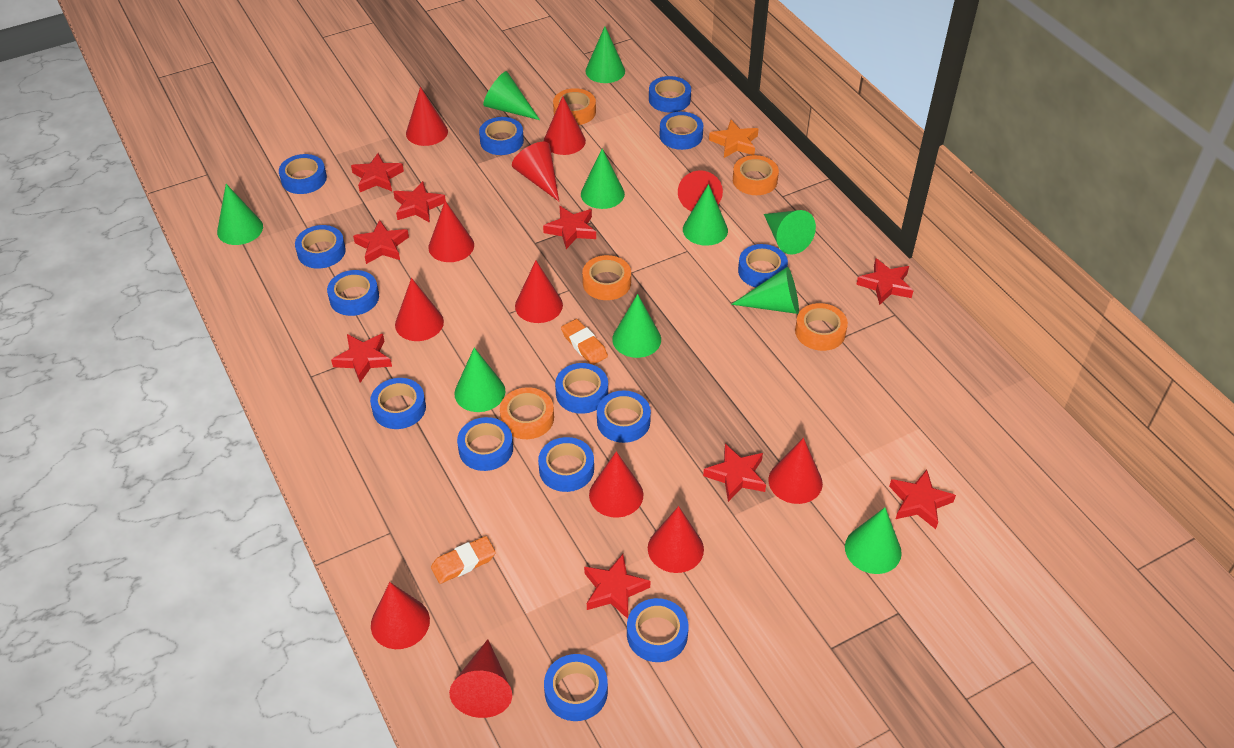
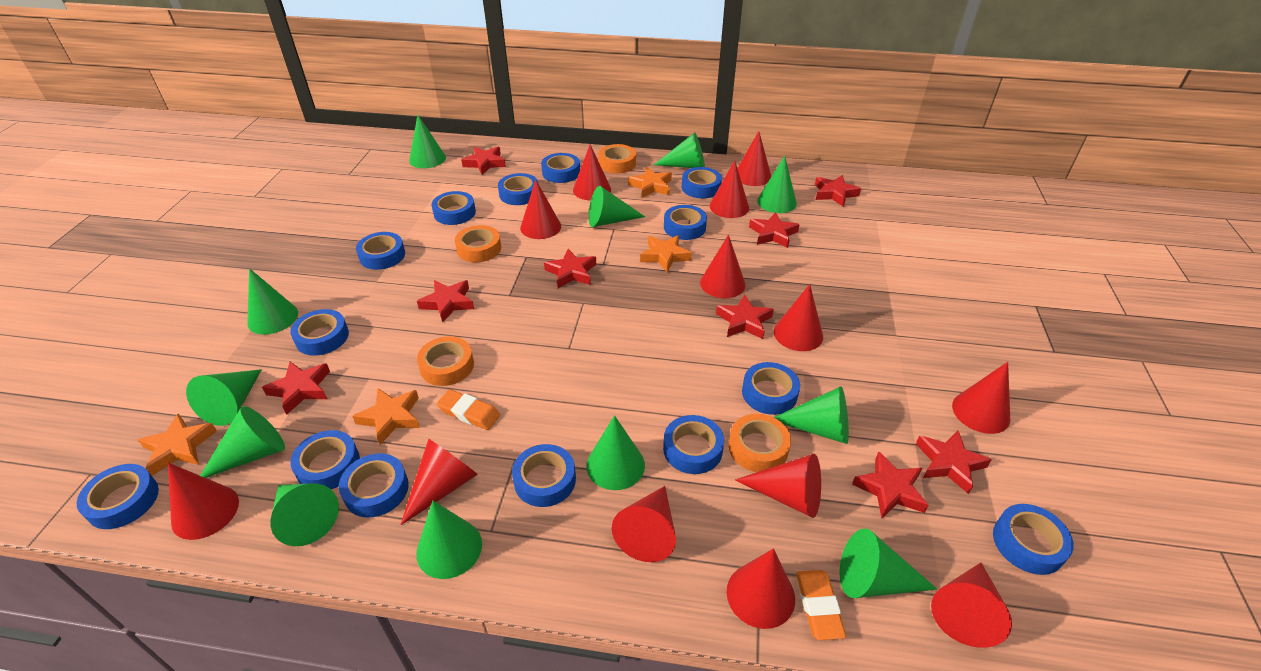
green cone: 10 -> 12
orange star: 1 -> 4
orange tape: 5 -> 4
red cone: 12 -> 13

